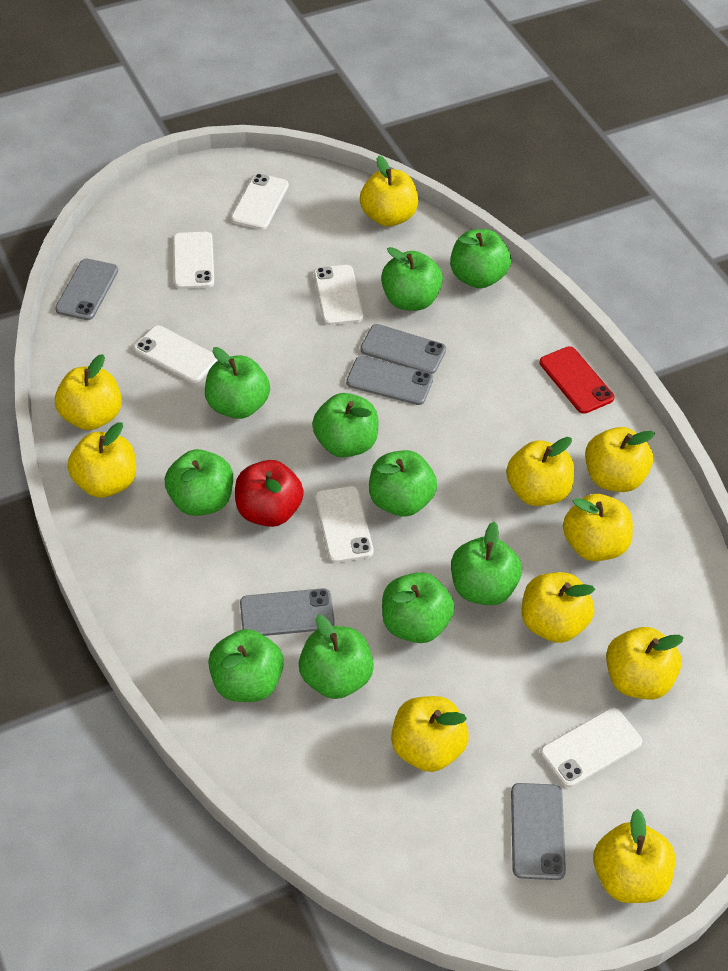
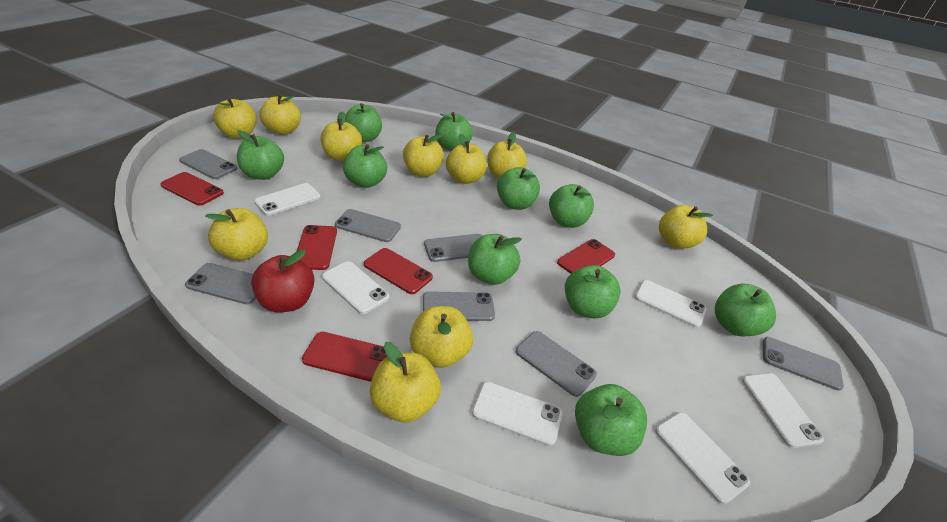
grey phone: 5 -> 7
red phone: 1 -> 5

